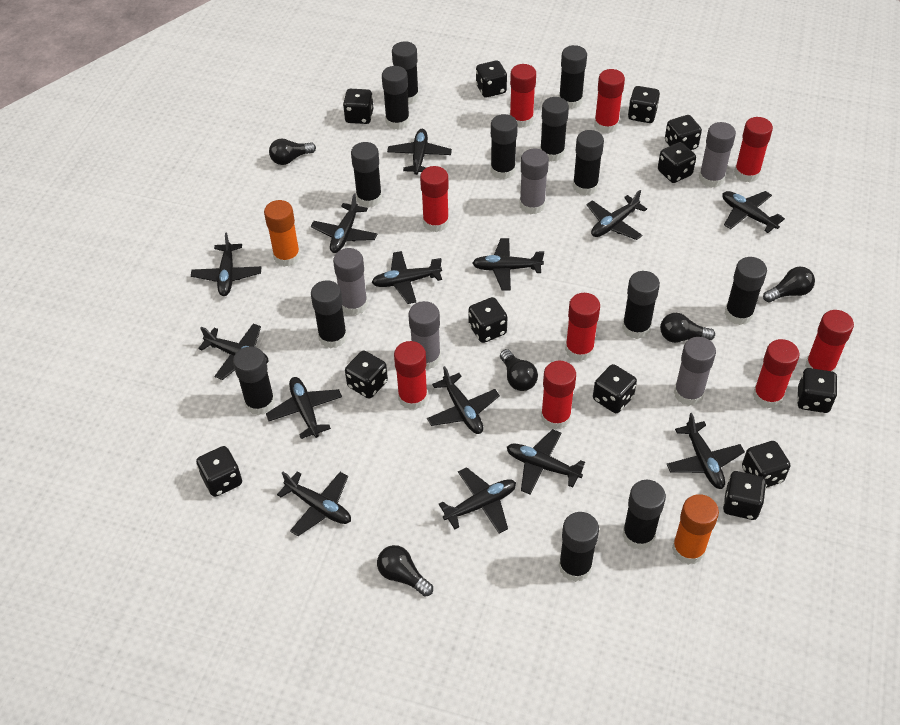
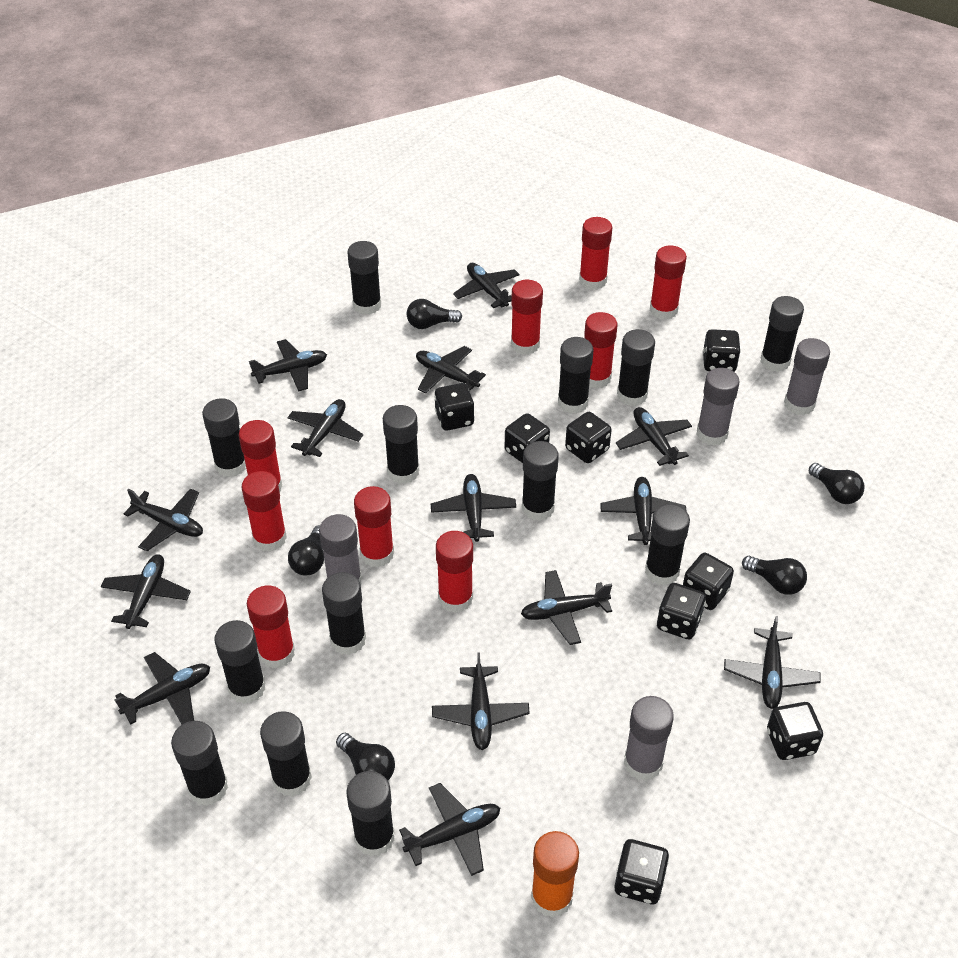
black dice: 12 -> 8
grey glue stick: 5 -> 4
orange glue stick: 2 -> 1

